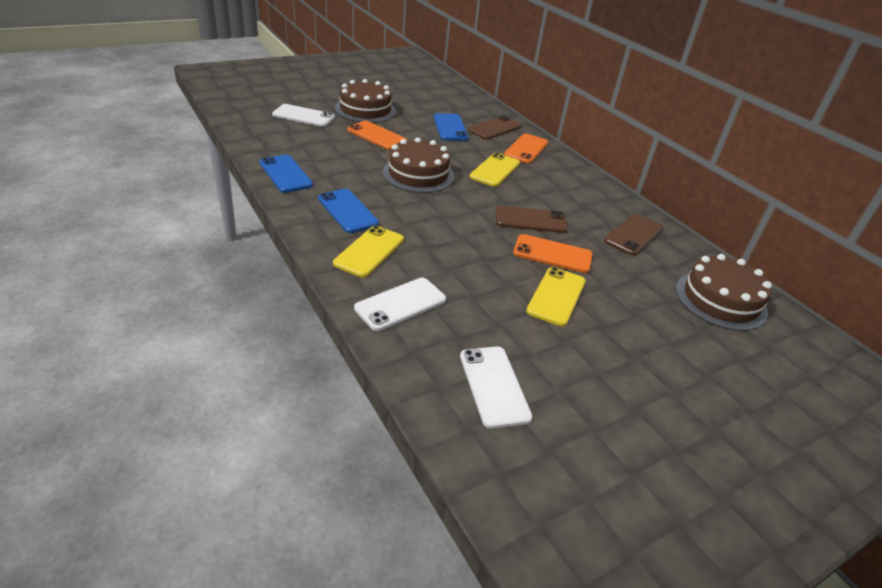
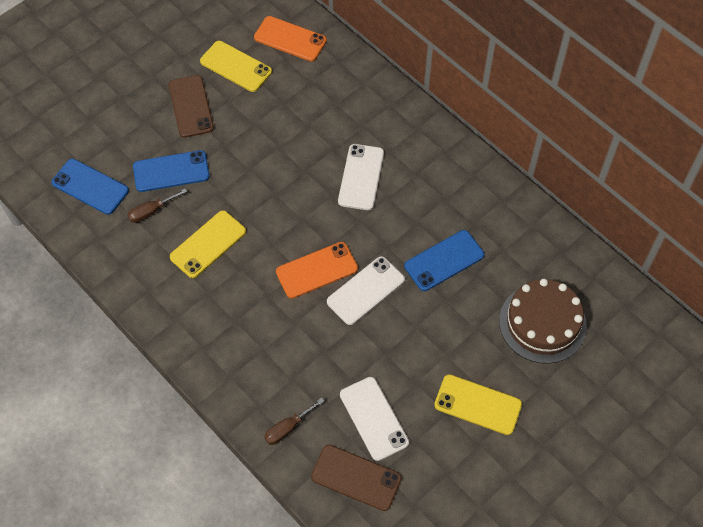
brown cake: 3 -> 1
brown phone: 3 -> 2
brown screwdriver: 0 -> 2
orange phone: 3 -> 2

